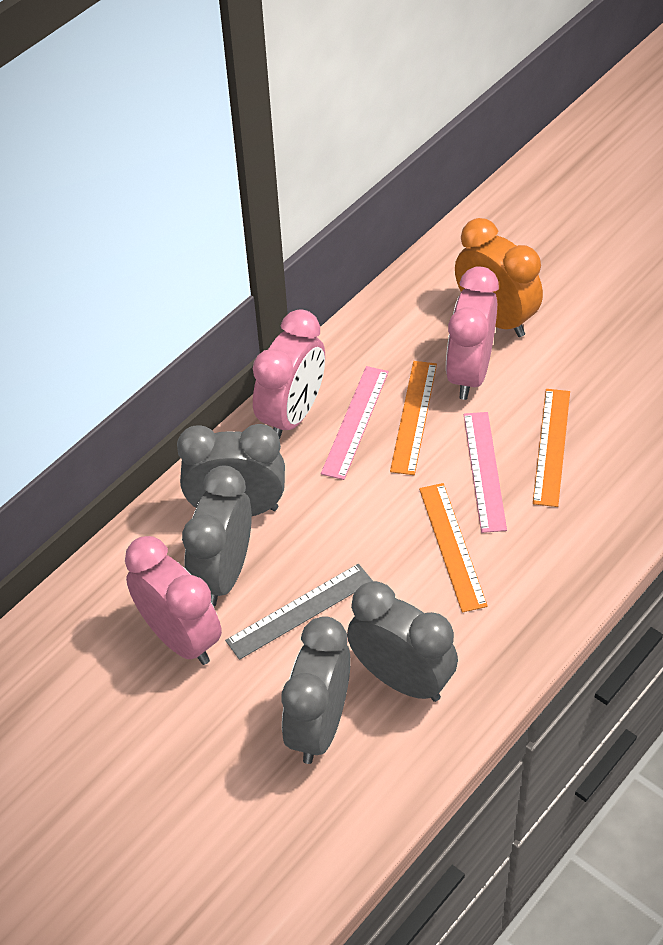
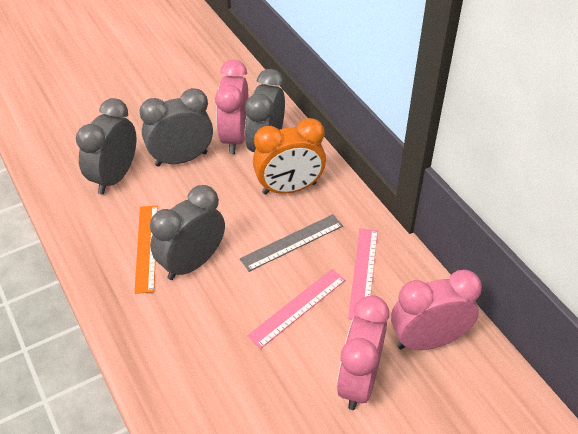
orange ruler: 3 -> 1

